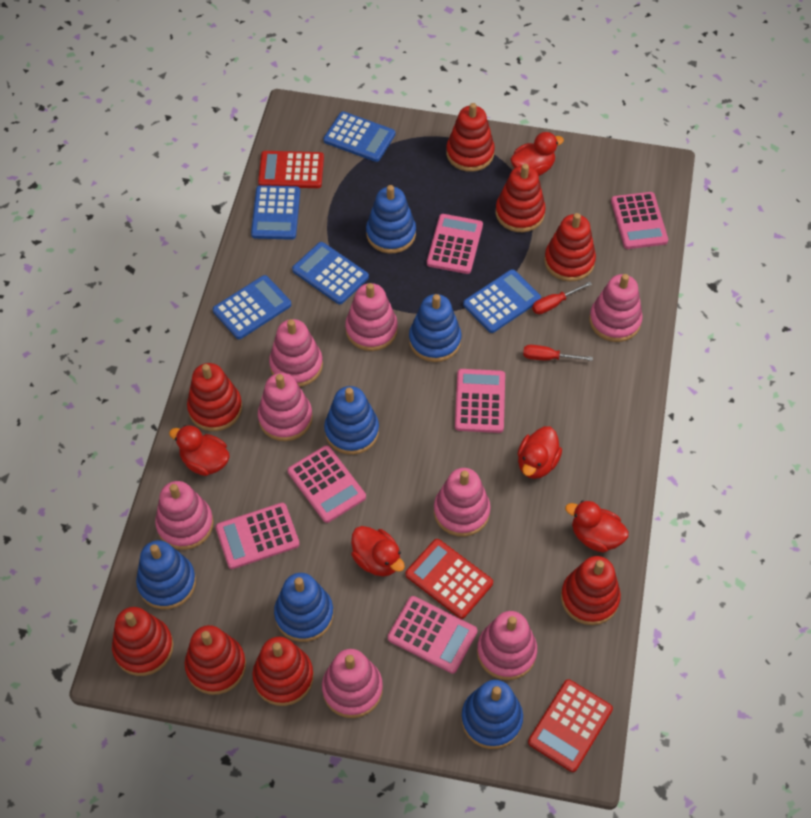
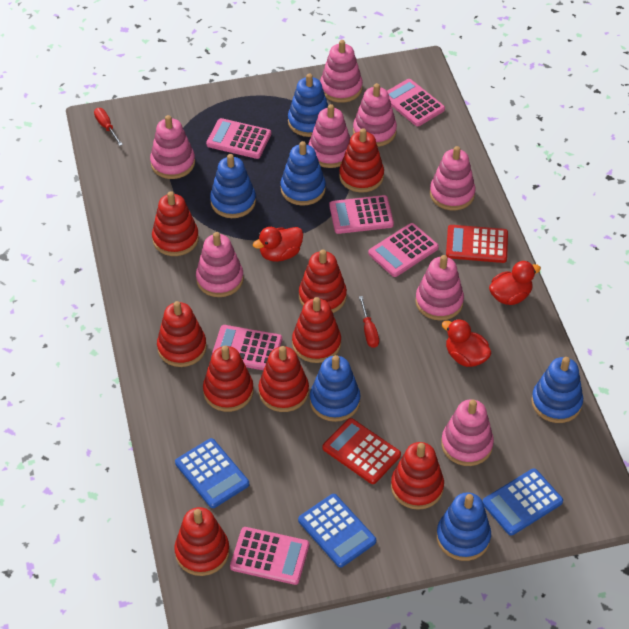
blue calculator: 5 -> 3
red calculator: 3 -> 2
red duck: 5 -> 3
red stacking toy: 8 -> 9

